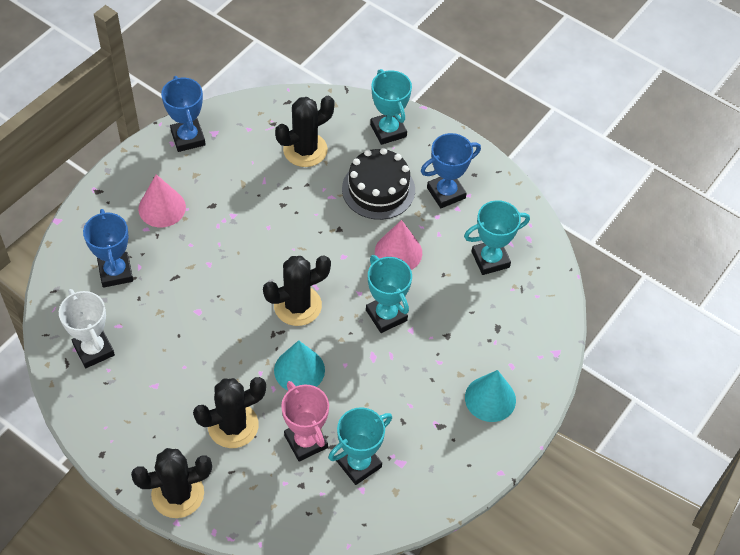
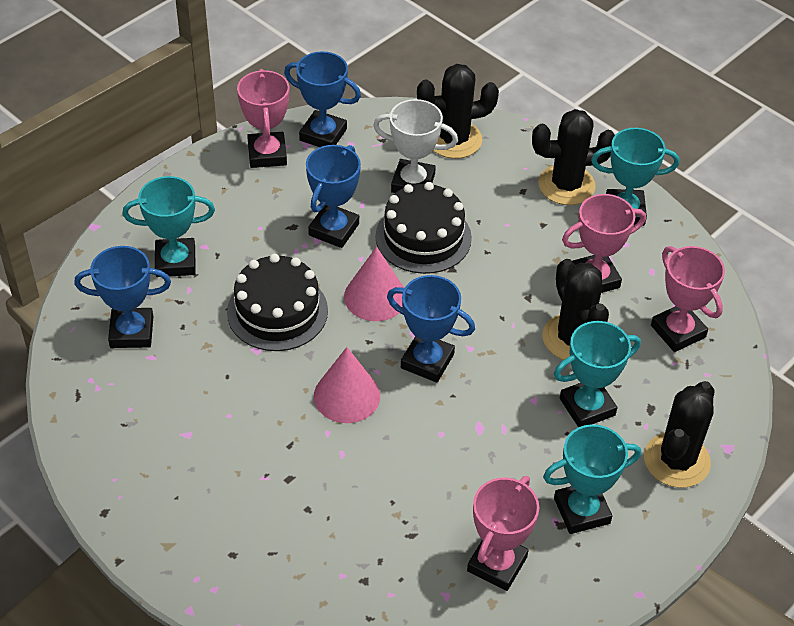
black cake: 1 -> 2
blue trophy: 3 -> 4
pink trophy: 1 -> 4
turquoise cone: 2 -> 0

